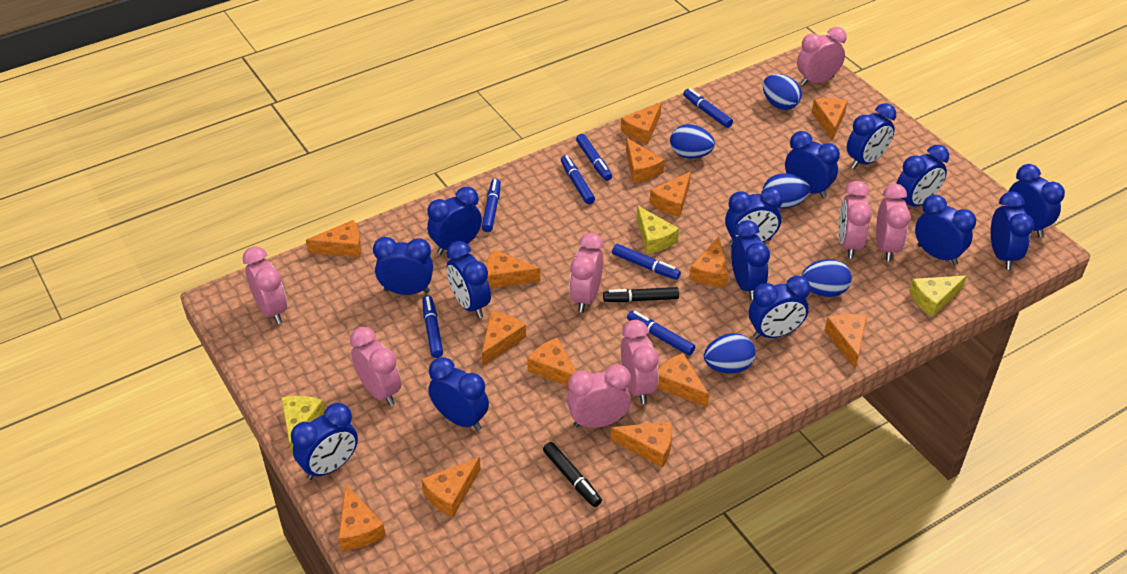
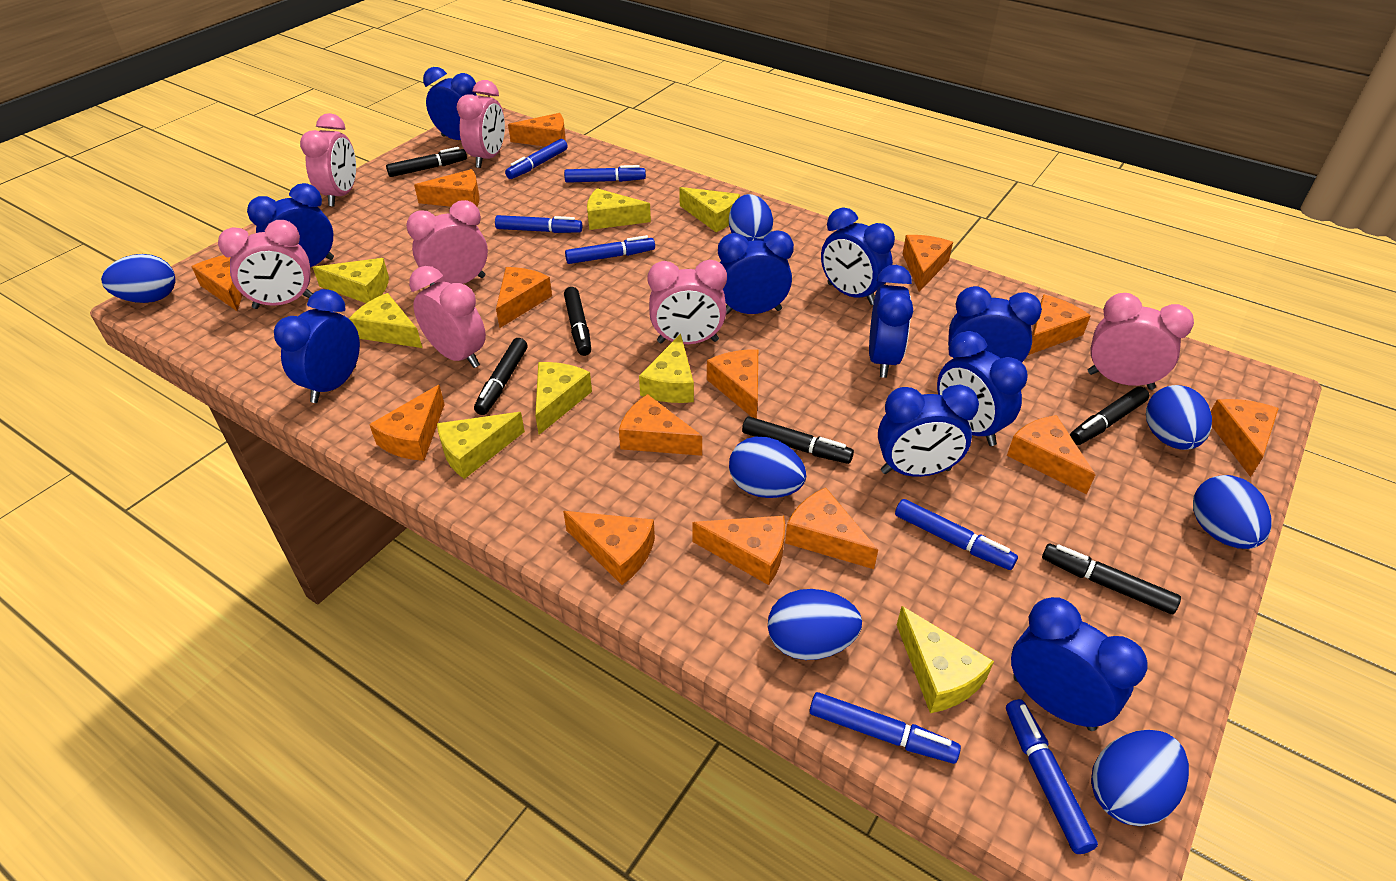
black marker: 2 -> 6
blue clock: 14 -> 10
blue egg: 5 -> 7
pink clock: 8 -> 7
yellow cheese: 3 -> 8

